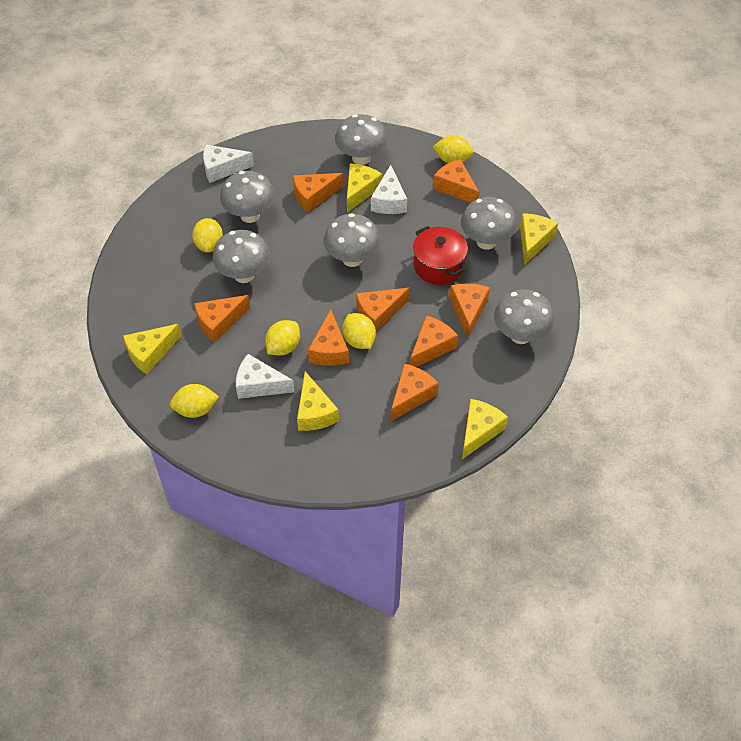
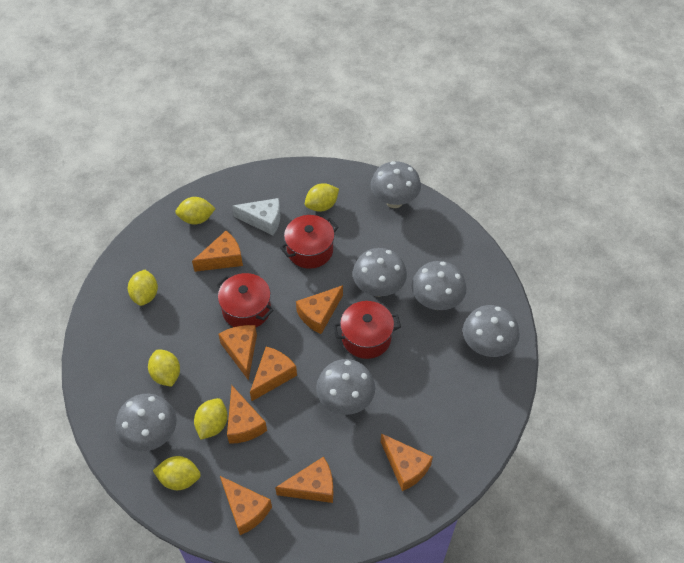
red pot: 1 -> 3
white cheese: 3 -> 1
yellow cheese: 5 -> 0
yellow lemon: 5 -> 6

